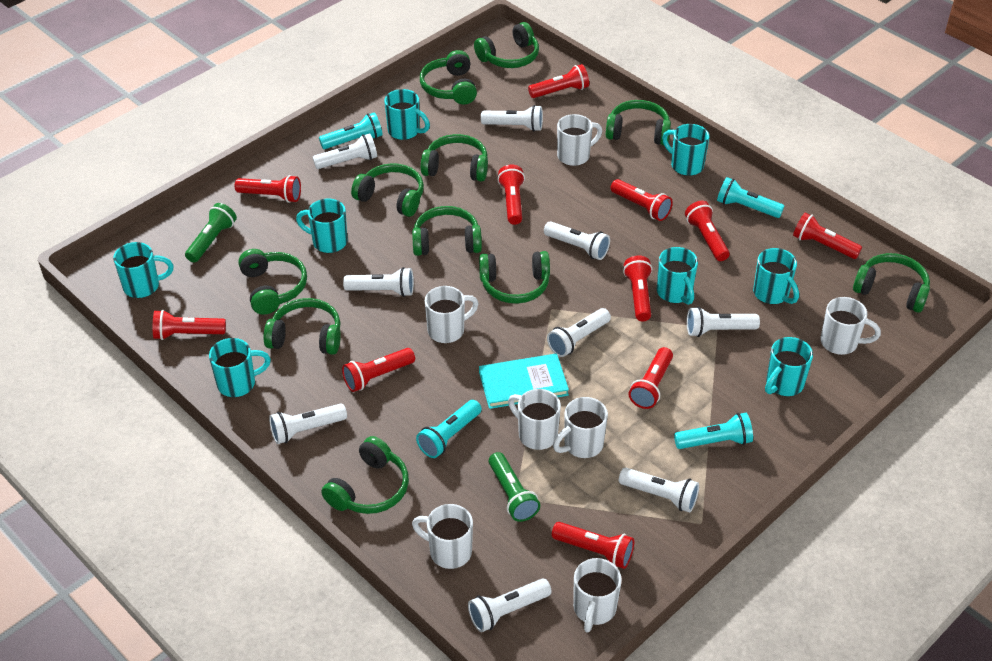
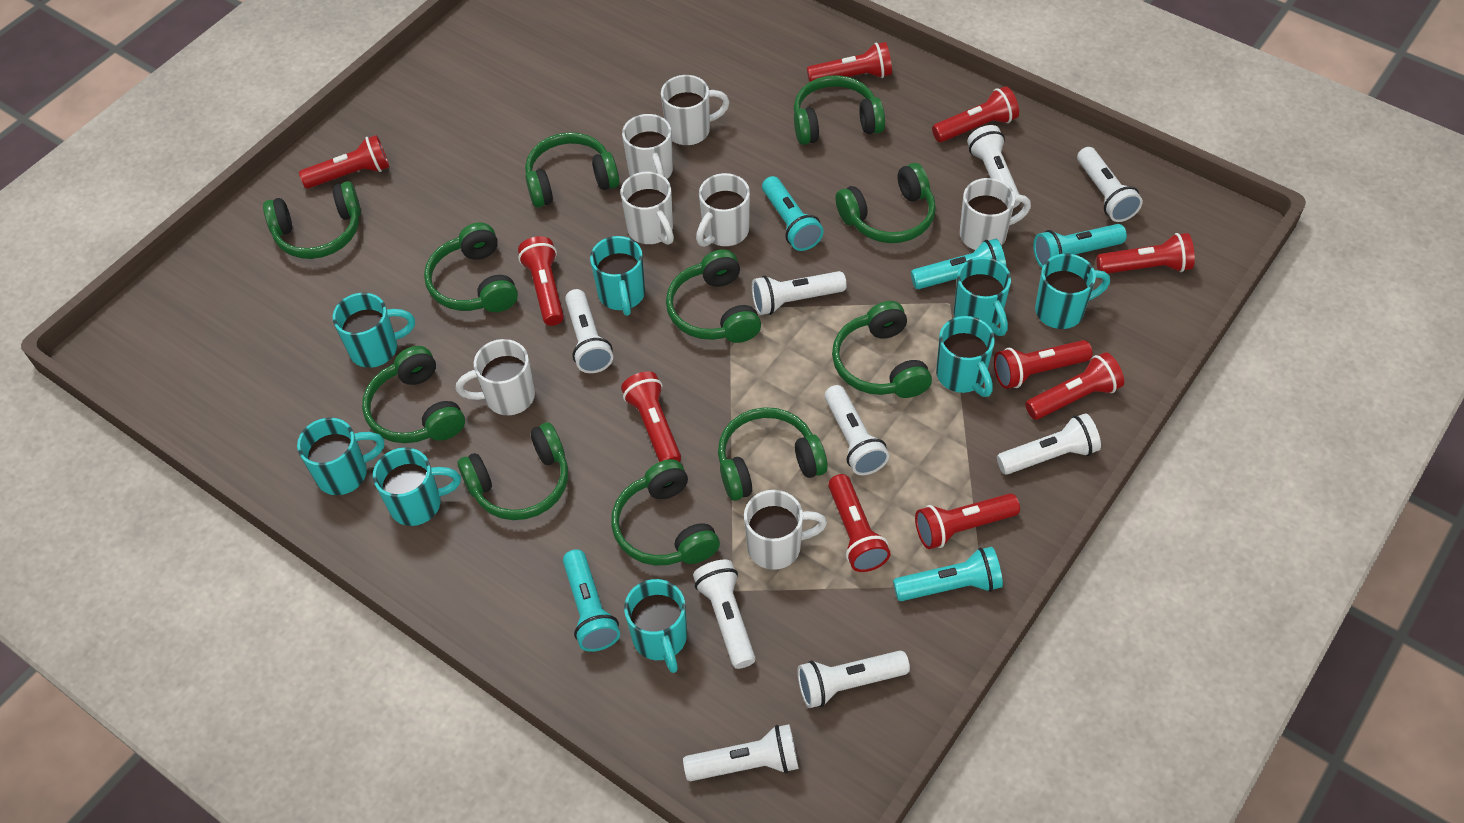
green flashlight: 2 -> 0
red flashlight: 11 -> 10
turquoise book: 1 -> 0
turquoise flashlight: 4 -> 5

